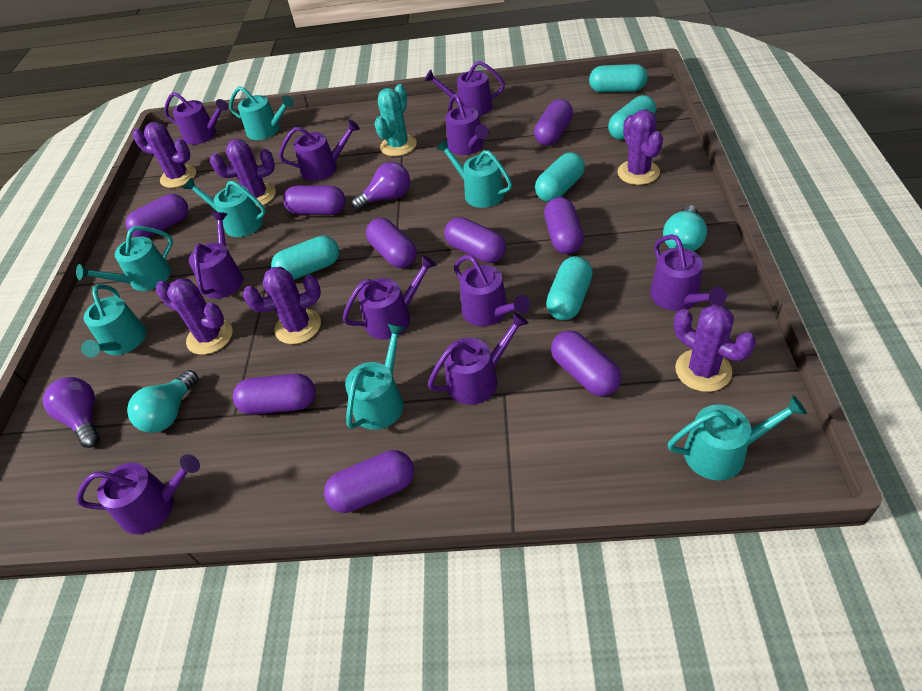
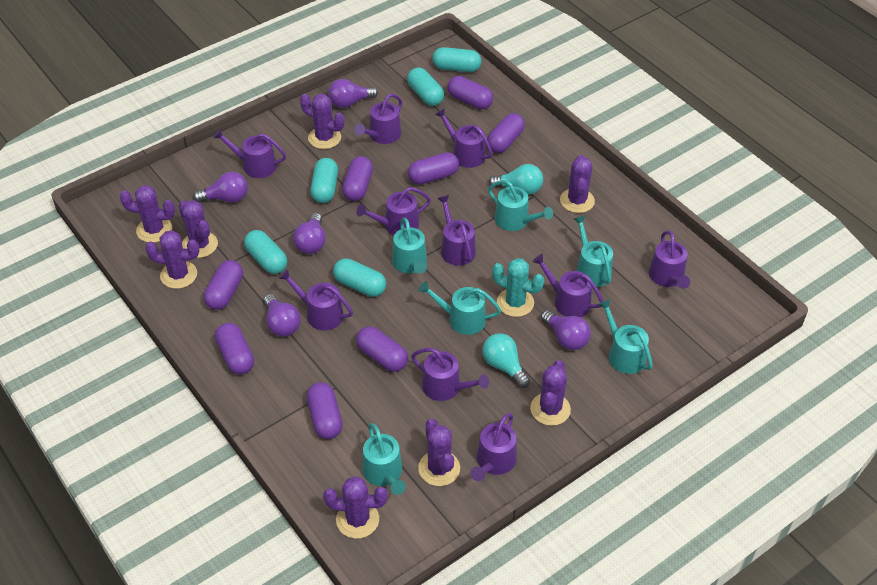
purple cactus: 6 -> 8
purple capsule: 9 -> 8
purple light bulb: 2 -> 5
turquoise watering can: 7 -> 6

